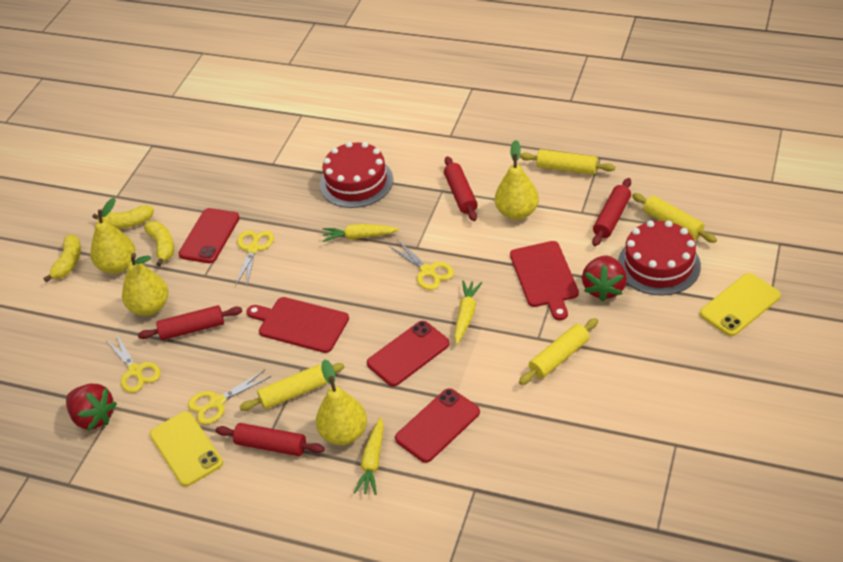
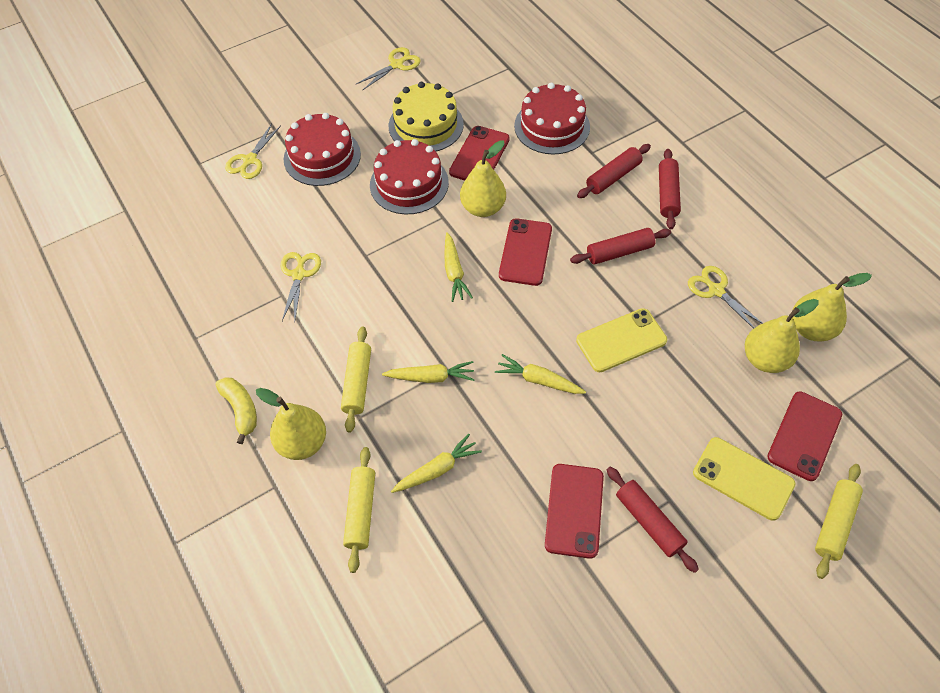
red cake: 2 -> 3
red cutting board: 2 -> 0
red phone: 3 -> 4
red strawberry: 2 -> 0
yellow banana: 3 -> 1
yellow cake: 0 -> 1
yellow carrot: 3 -> 4
yellow rolling pin: 4 -> 3

